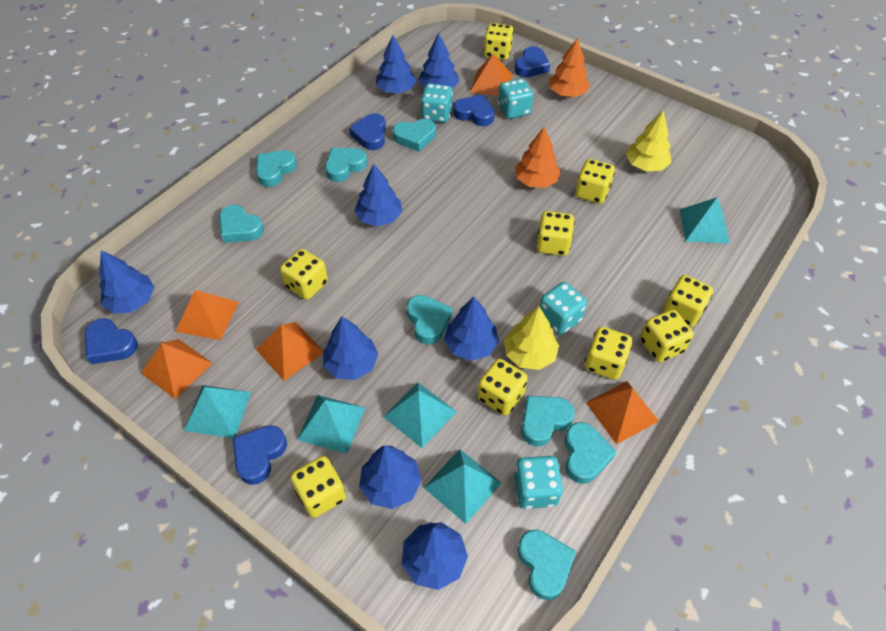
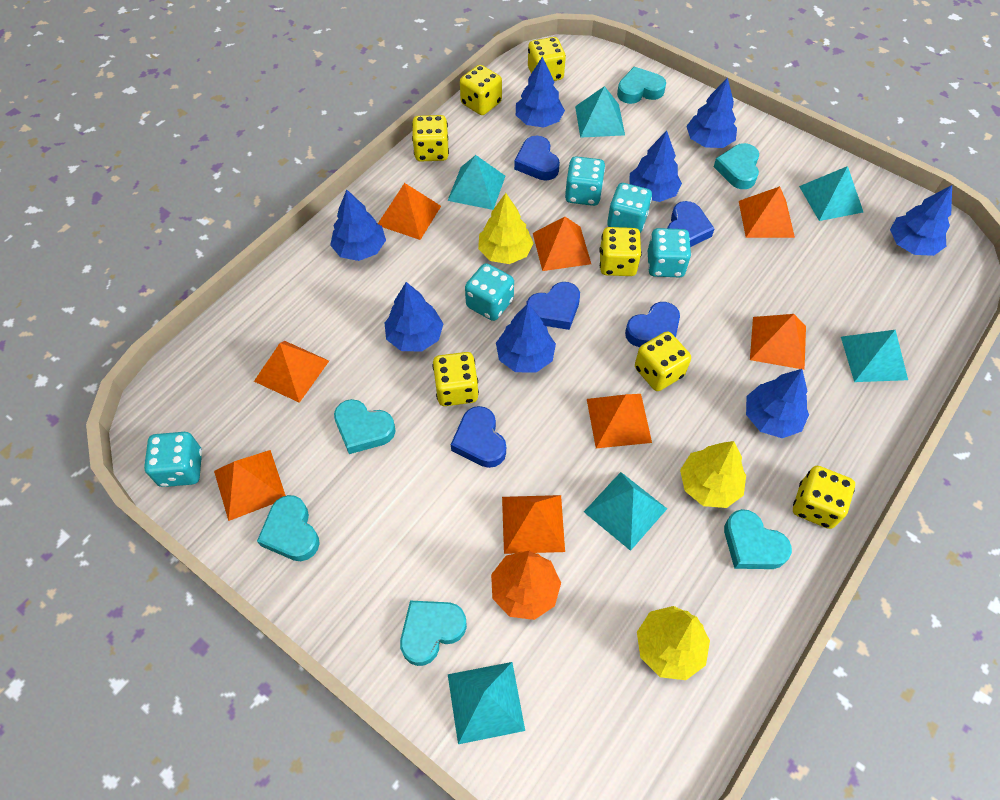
orange pyramid: 5 -> 8
orange tree: 2 -> 1
turquoise dice: 4 -> 5
turquoise heart: 8 -> 6
turquoise pyramid: 5 -> 6
yellow dice: 9 -> 7
yellow tree: 2 -> 3

